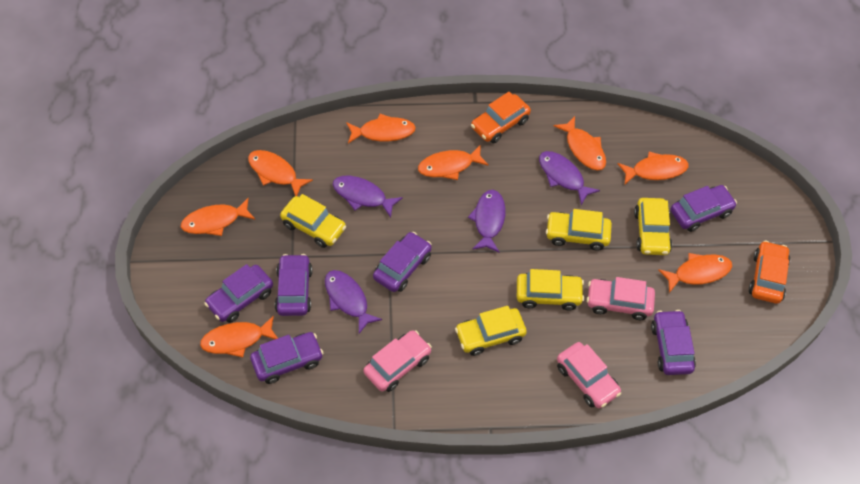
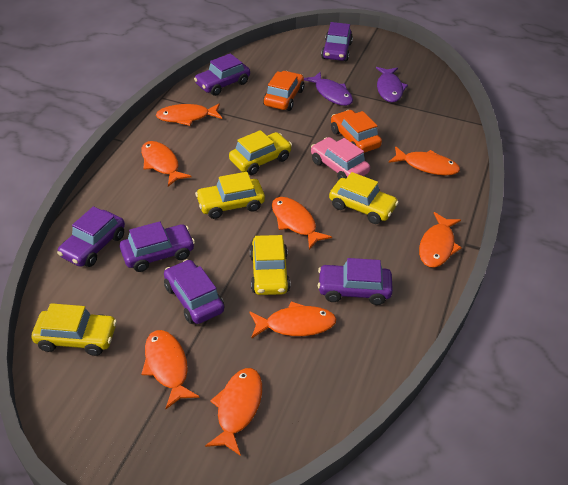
pink car: 3 -> 1
purple fish: 4 -> 2

